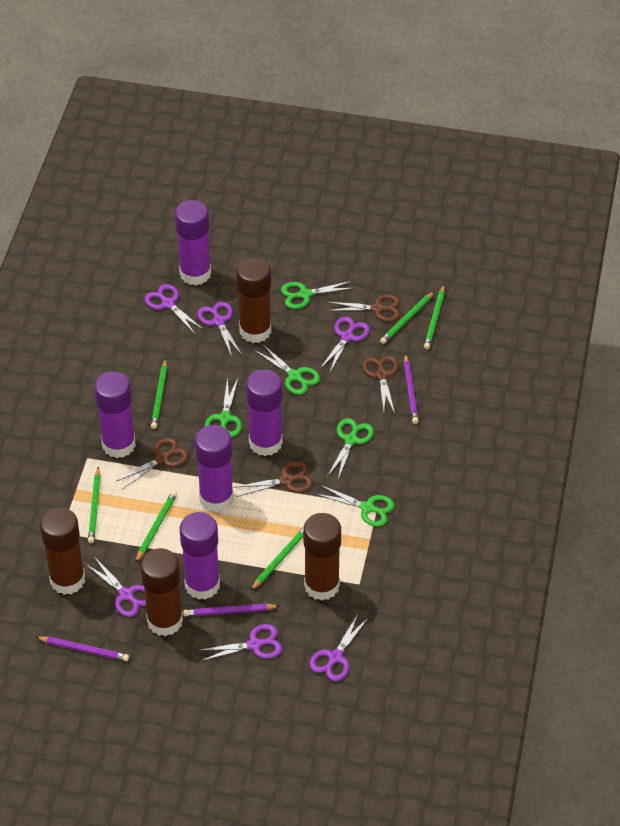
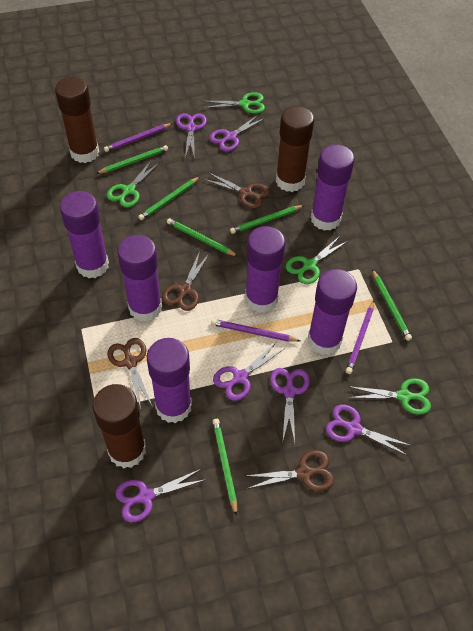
brown glue stick: 4 -> 3
green scissors: 5 -> 4
purple glue stick: 5 -> 6

